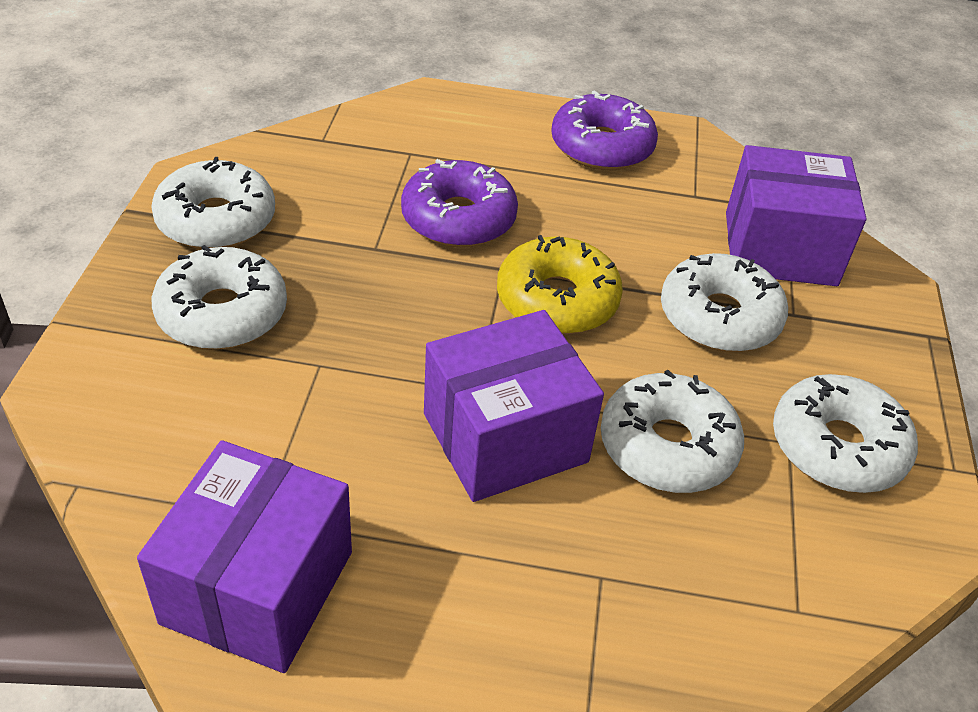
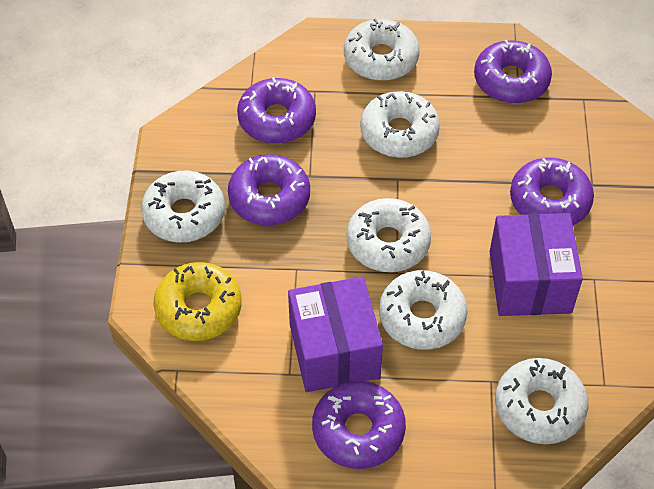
purple box: 3 -> 2
purple donut: 2 -> 5
white donut: 5 -> 6

